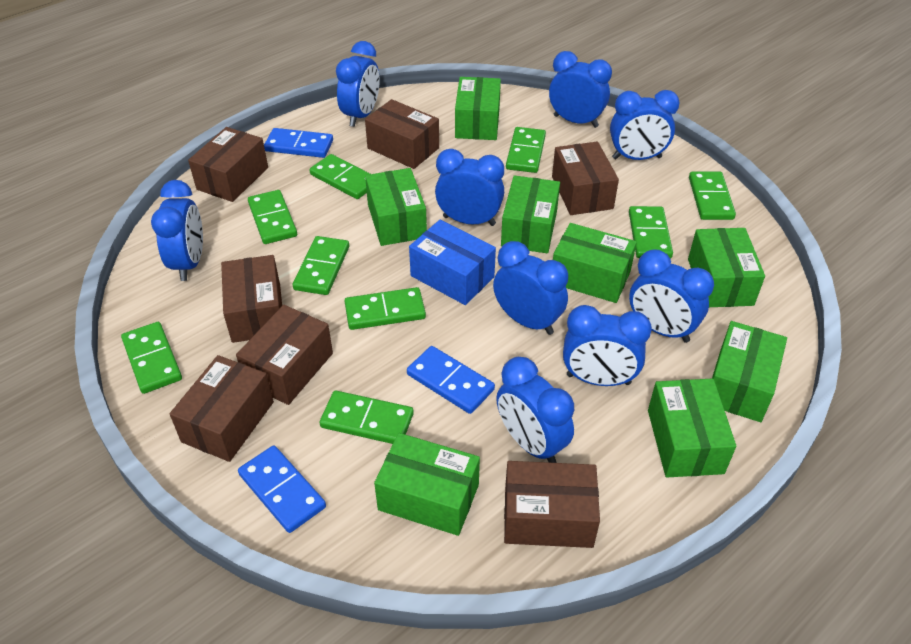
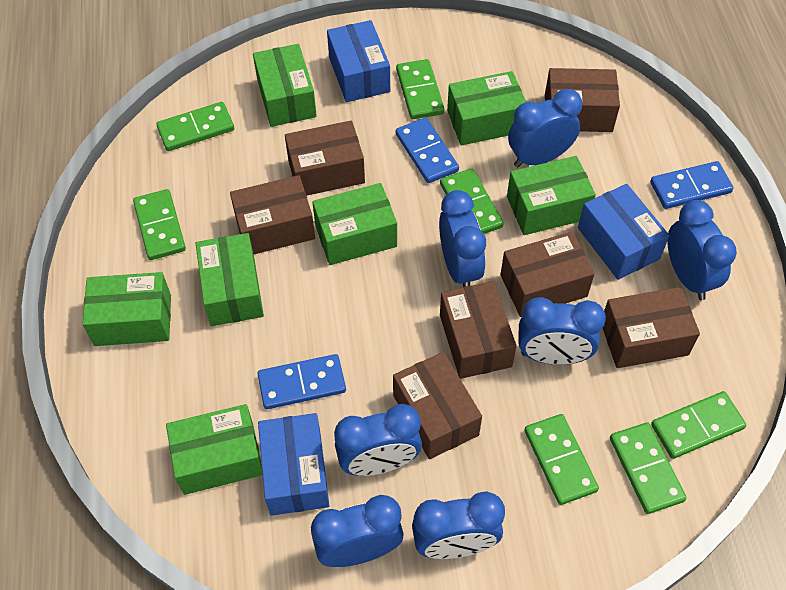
blue box: 1 -> 3
blue clock: 9 -> 7
green box: 8 -> 7
green domino: 9 -> 7

